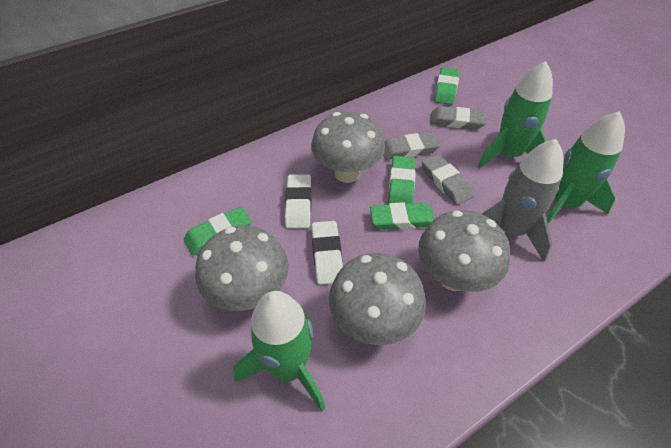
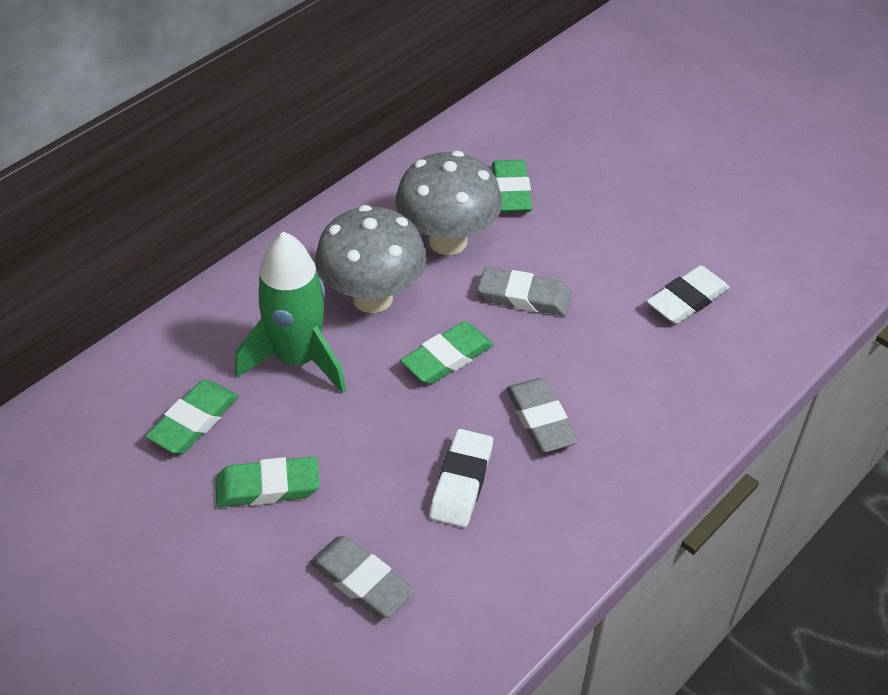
green rocket: 3 -> 1
grey mushroom: 4 -> 2
grey rocket: 1 -> 0

